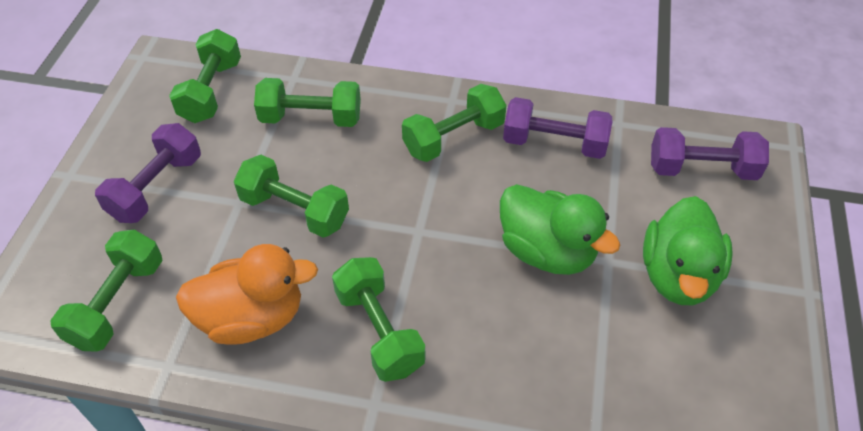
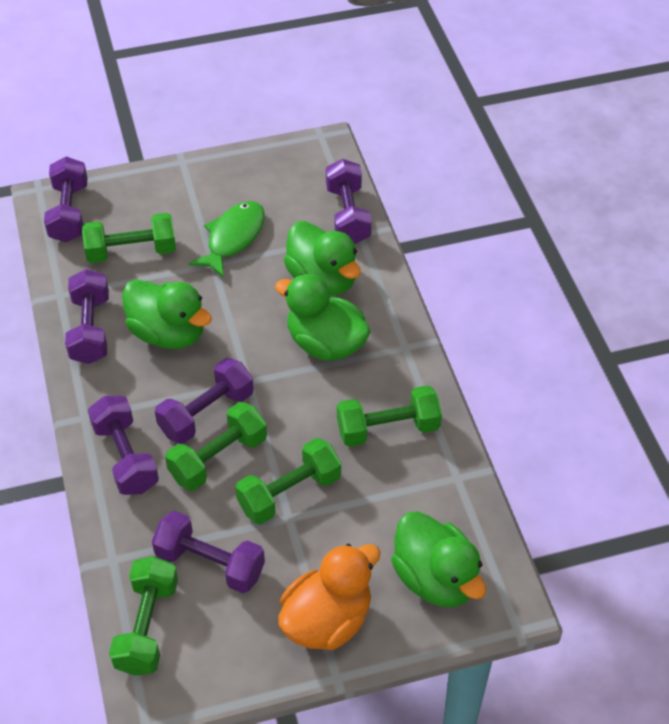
green duck: 2 -> 4
green dumbbell: 6 -> 5
green fish: 0 -> 1
purple dumbbell: 3 -> 6

